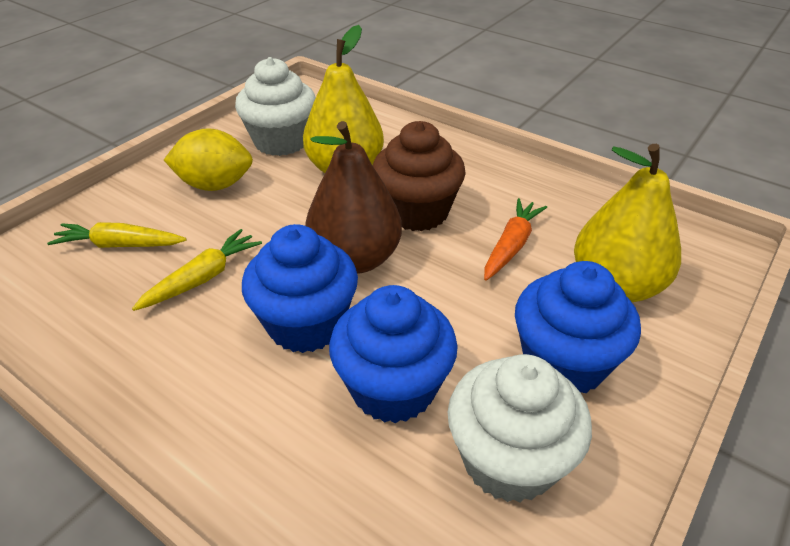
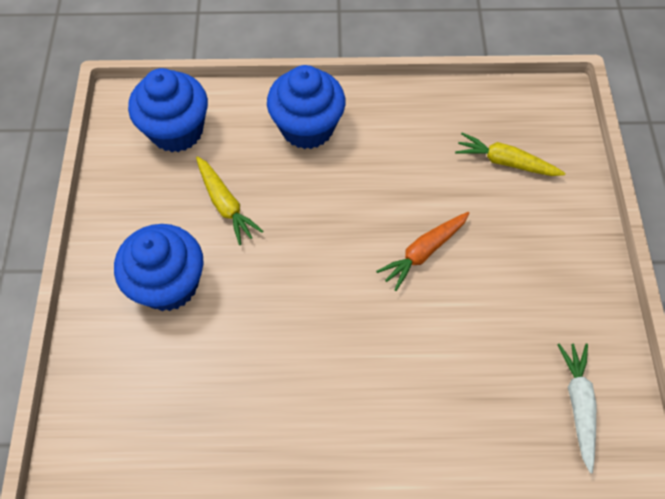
brown cupcake: 1 -> 0
brown pear: 1 -> 0
white carrot: 0 -> 1
white cupcake: 2 -> 0
yellow lemon: 1 -> 0
yellow pear: 2 -> 0

